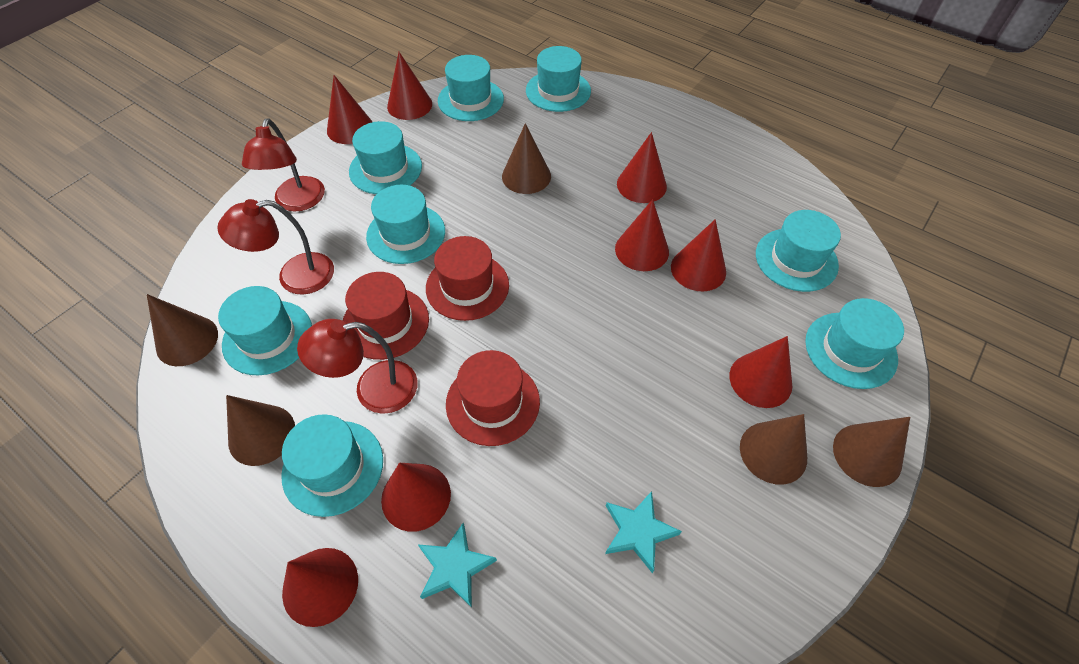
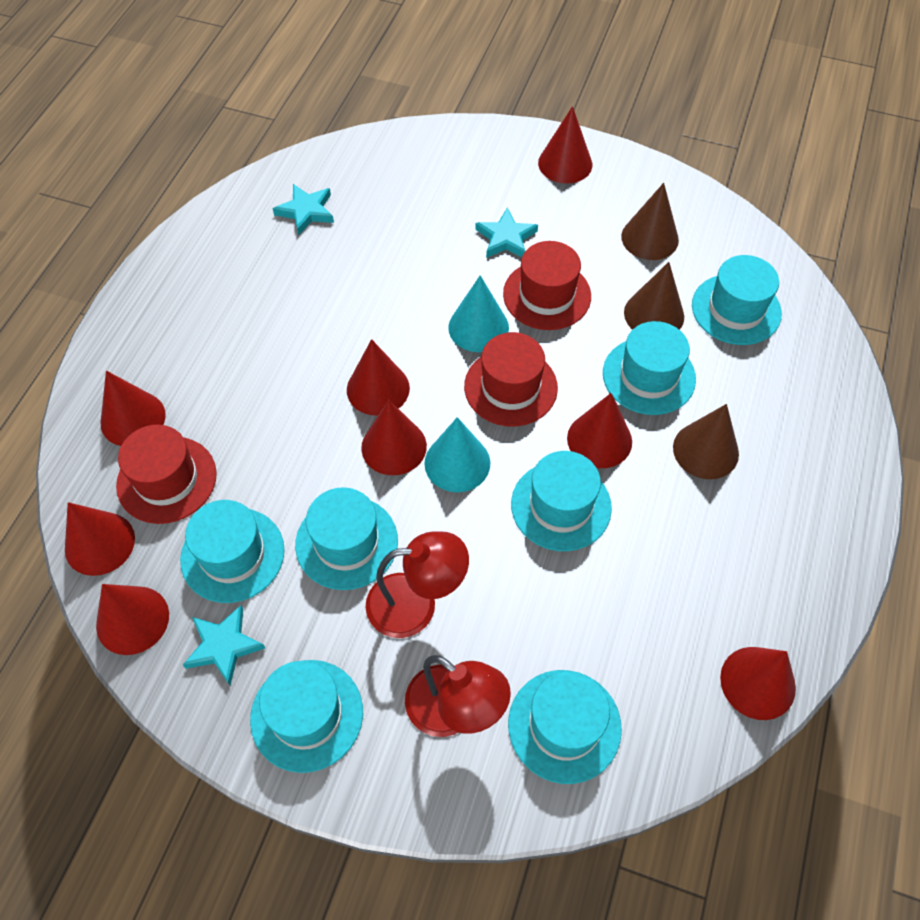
brown cone: 5 -> 3
red lamp: 3 -> 2
turquoise cone: 0 -> 2
turquoise hat: 8 -> 7
turquoise star: 2 -> 3

